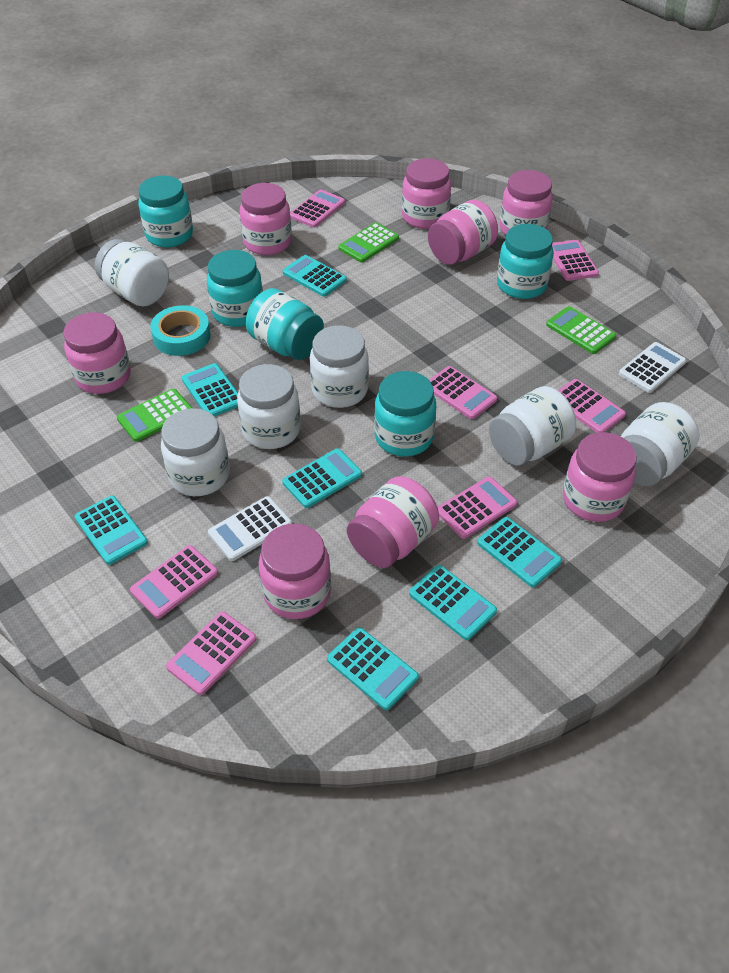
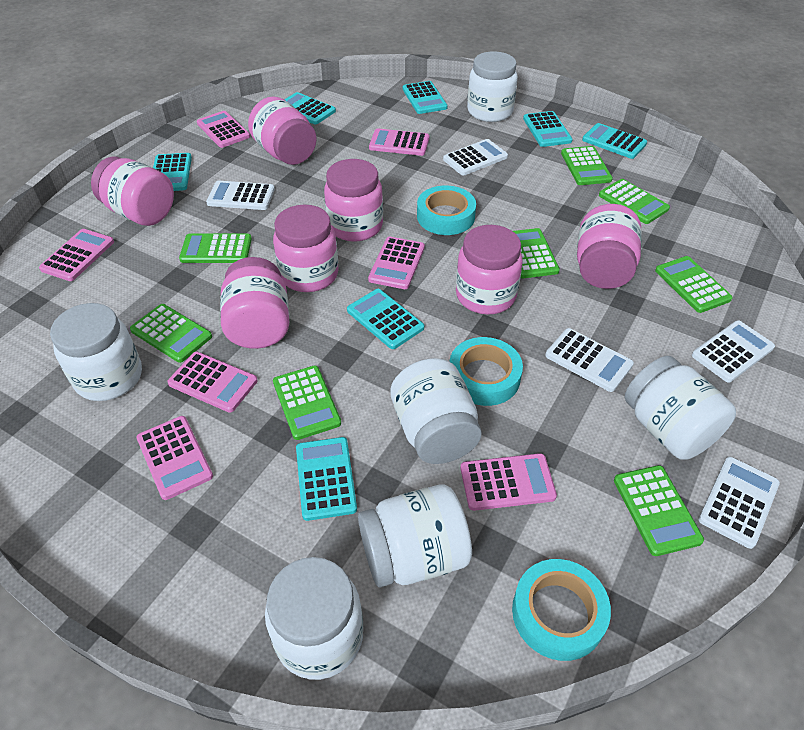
green calculator: 3 -> 8
pink jar: 8 -> 7
turquoise jar: 5 -> 0
turquoise tape: 1 -> 3
white calculator: 2 -> 5

